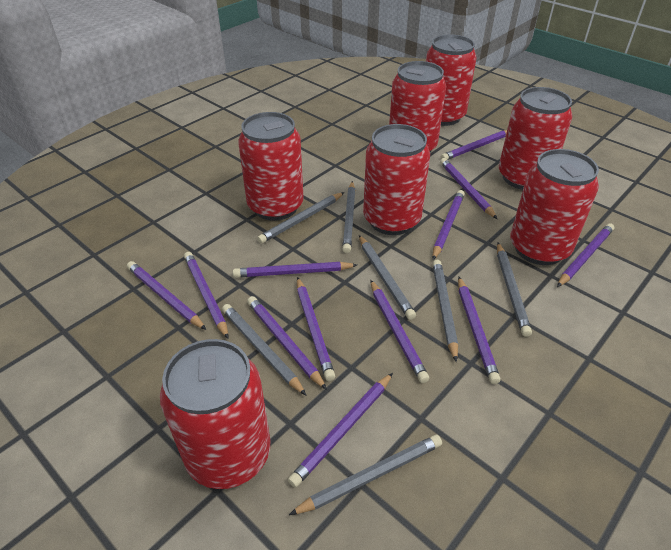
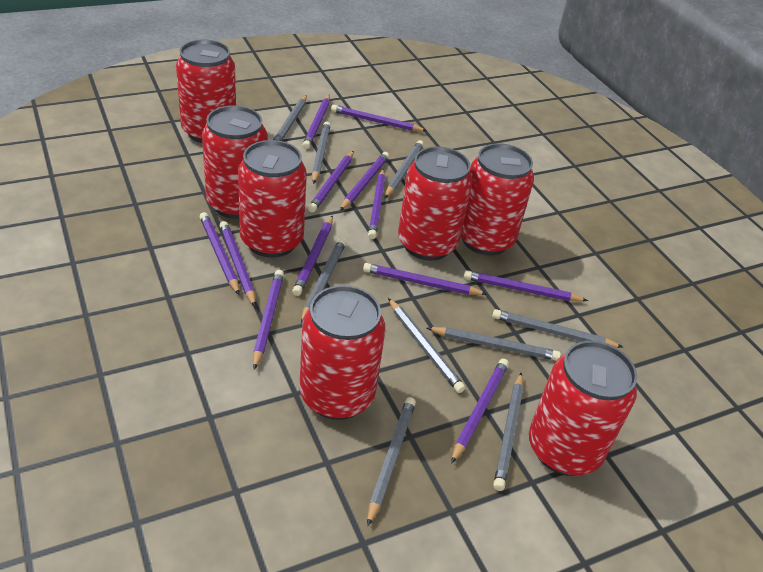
grey pencil: 7 -> 9

